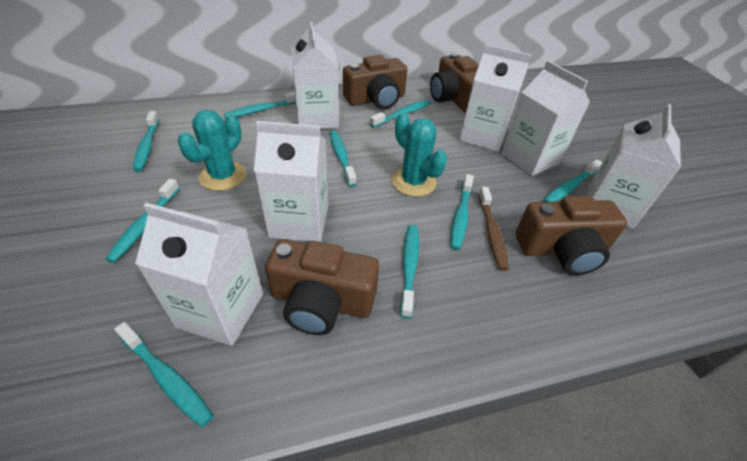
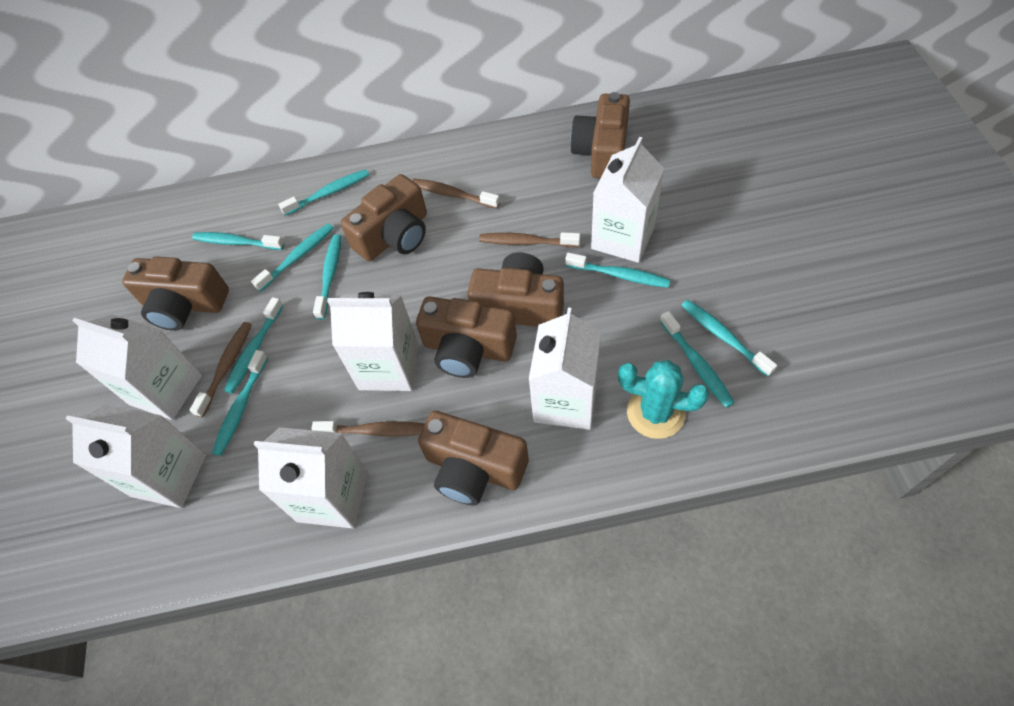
brown camera: 4 -> 6
brown toothbrush: 1 -> 4
turquoise cactus: 2 -> 1

